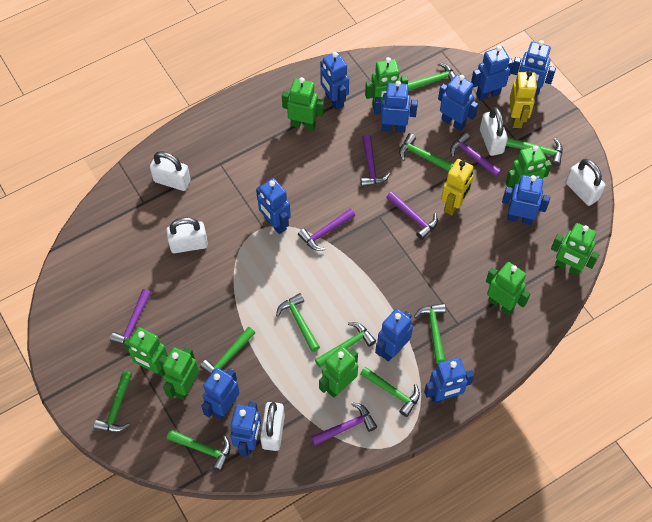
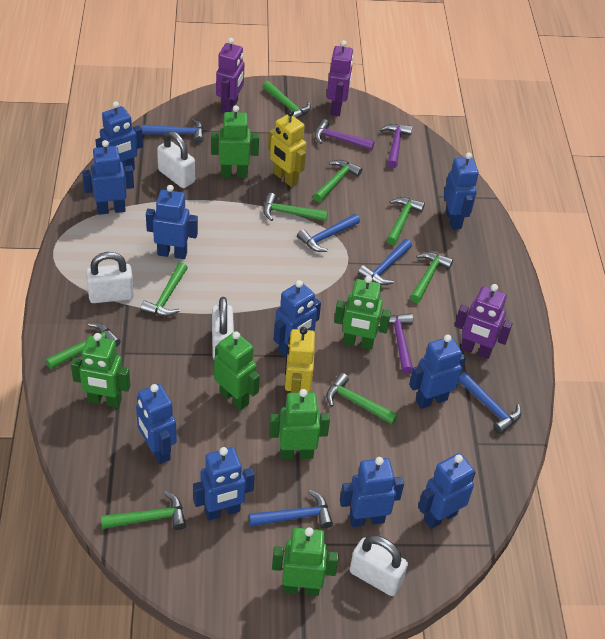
blue hammer: 0 -> 5
blue robot: 11 -> 10
green hammer: 10 -> 9
green robot: 8 -> 6
purple hammer: 6 -> 3
purple robot: 0 -> 3
white padlock: 5 -> 4

